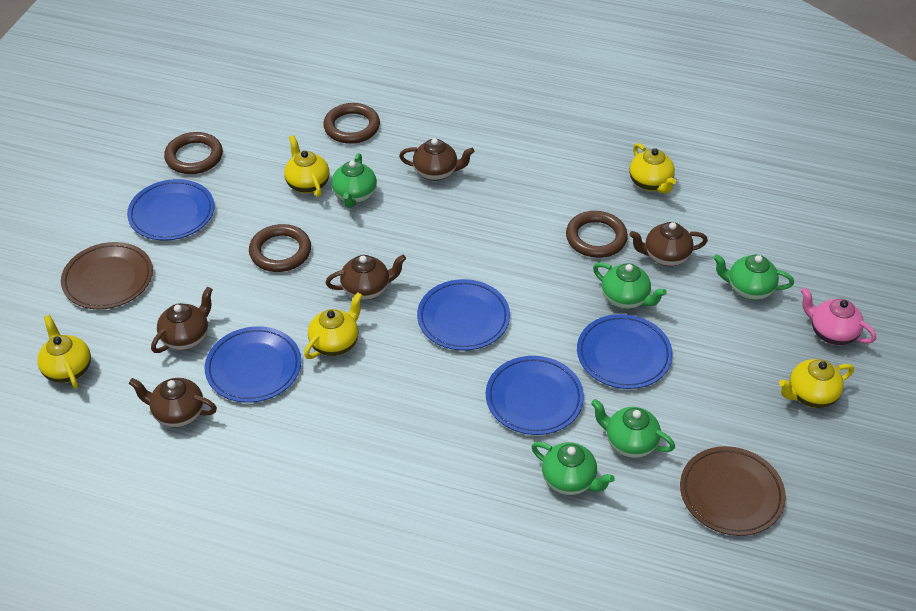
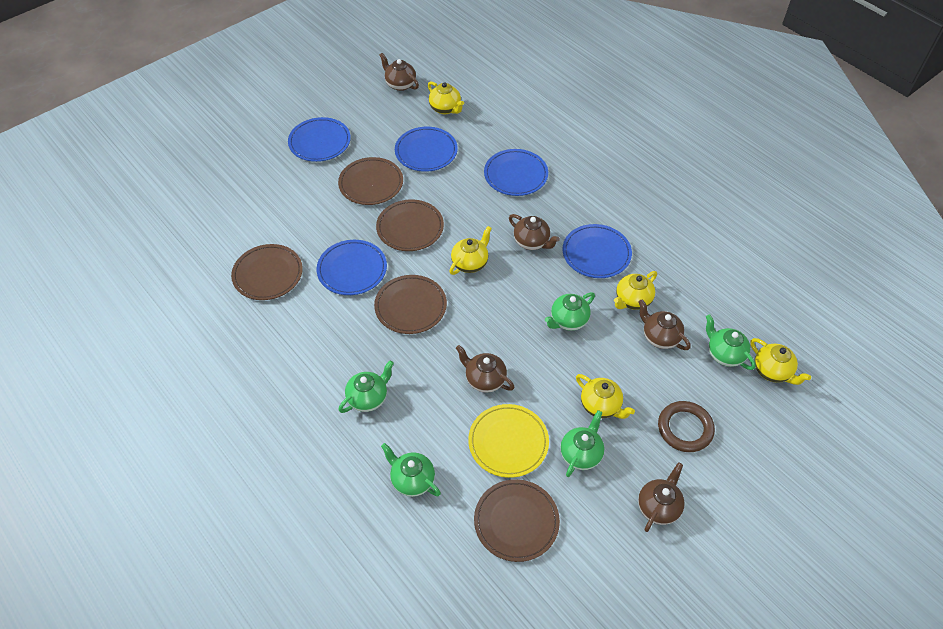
brown plate: 2 -> 5
brown ring: 4 -> 1
pink teapot: 1 -> 0
yellow plate: 0 -> 1

